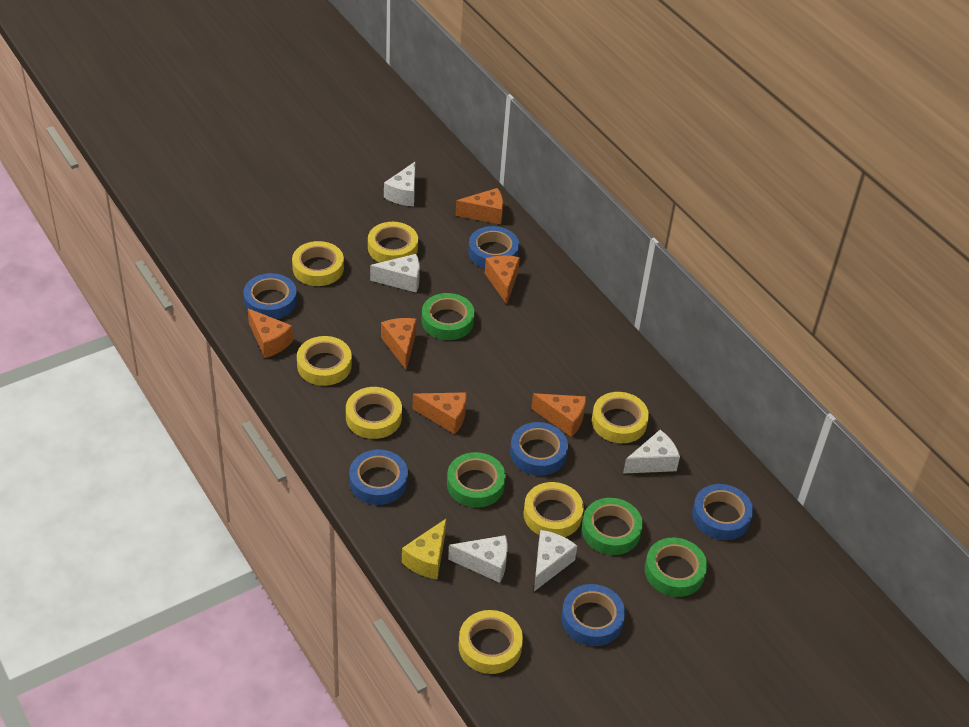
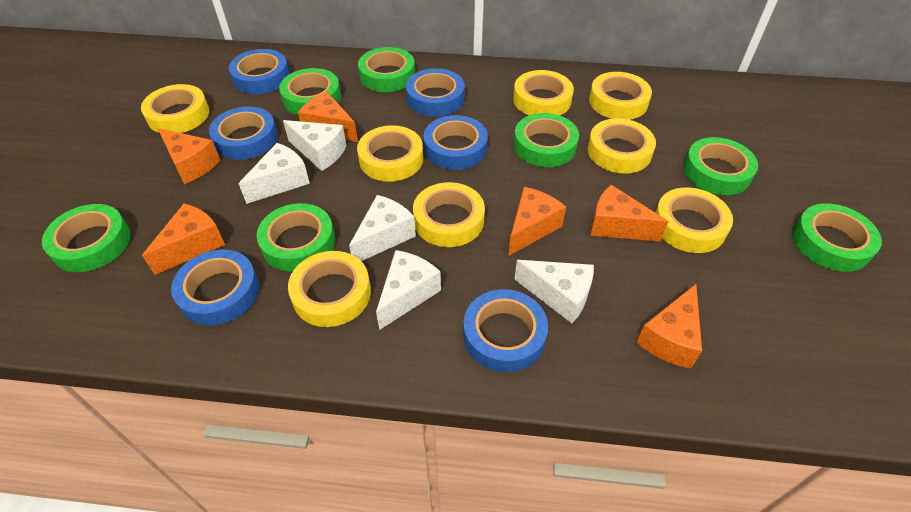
green tape: 4 -> 7
yellow cheese: 1 -> 0
yellow tape: 7 -> 8

